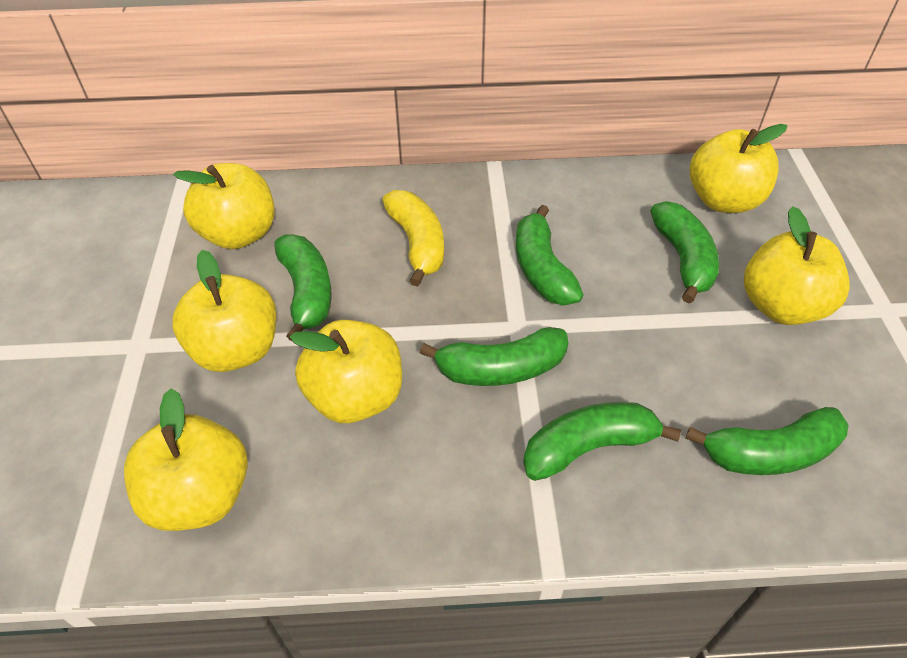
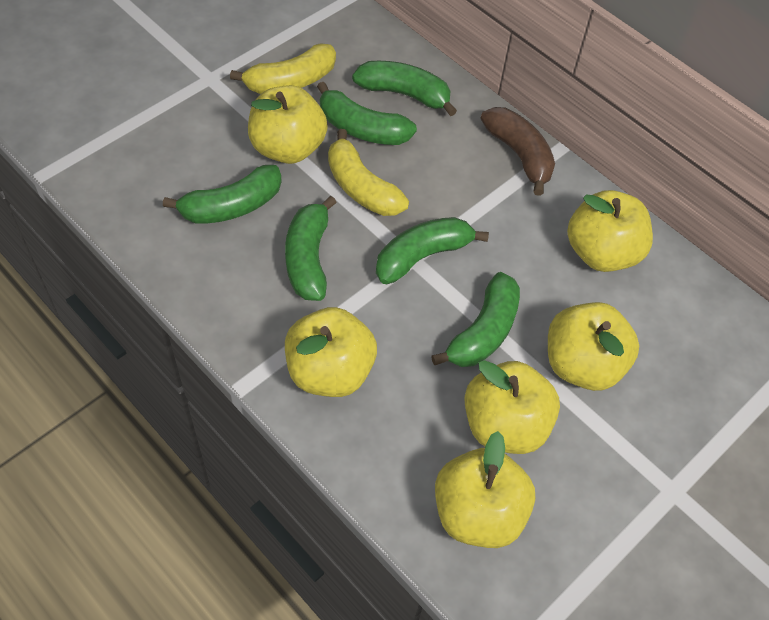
brown banana: 0 -> 1
yellow banana: 1 -> 2

